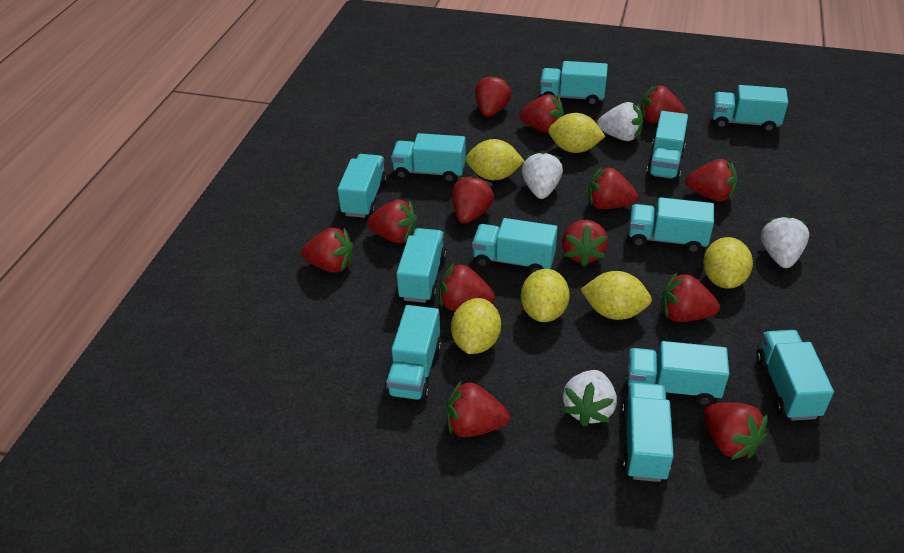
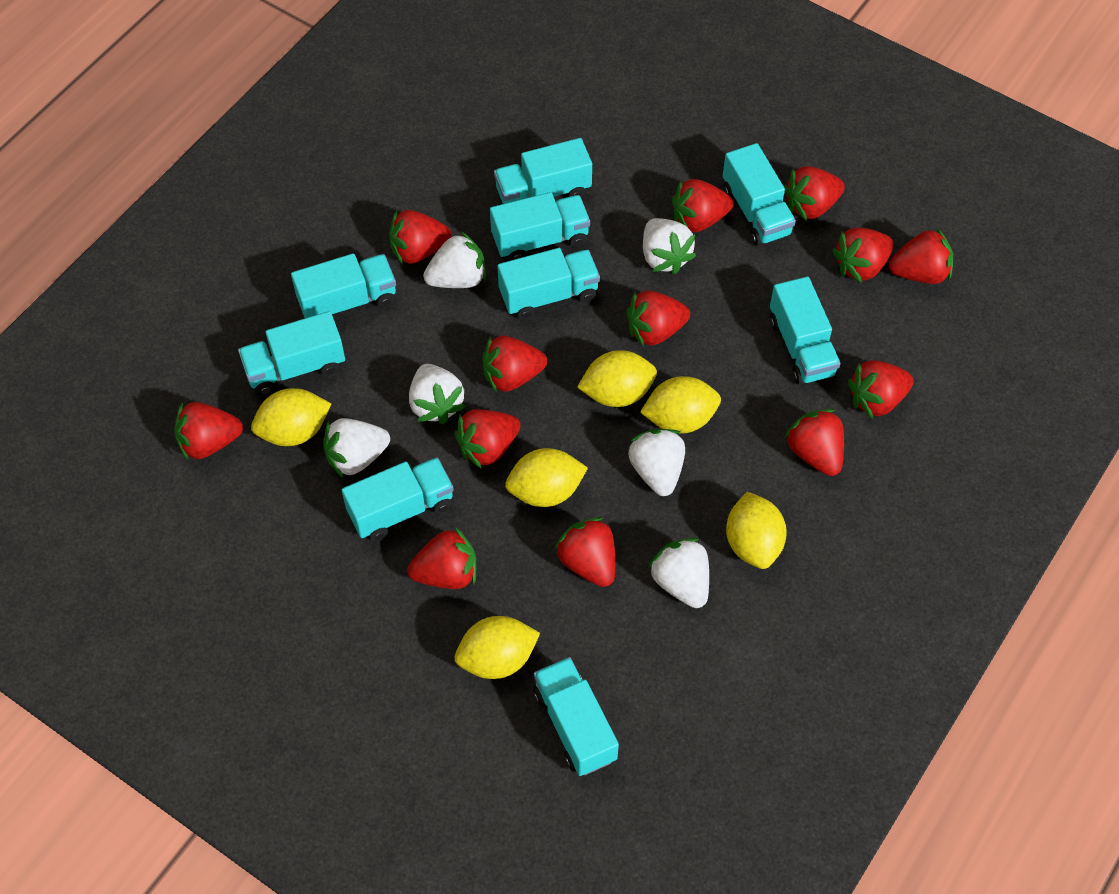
turquoise truck: 12 -> 9
white strawberry: 4 -> 6

